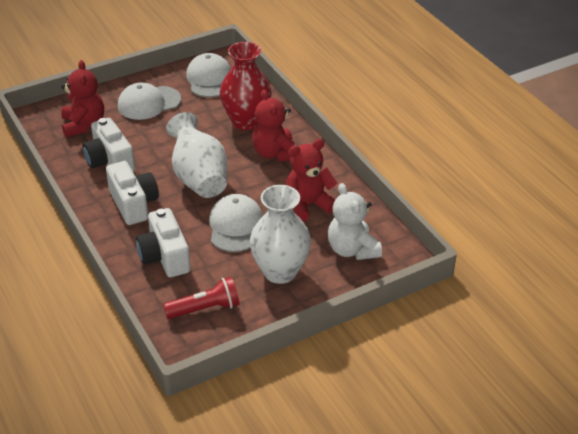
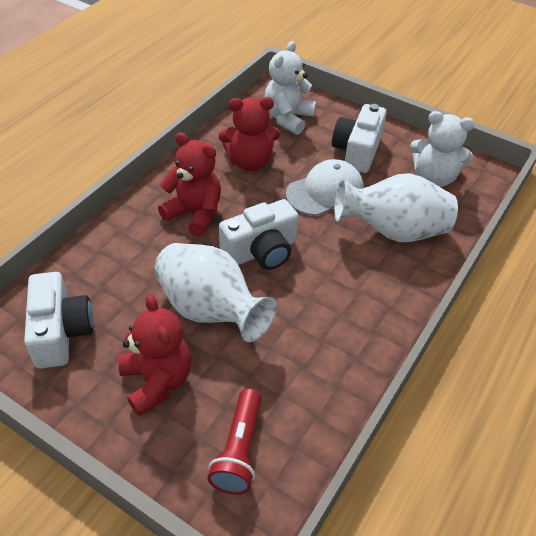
red vase: 1 -> 0
white cap: 3 -> 1
white teddy bear: 1 -> 2

